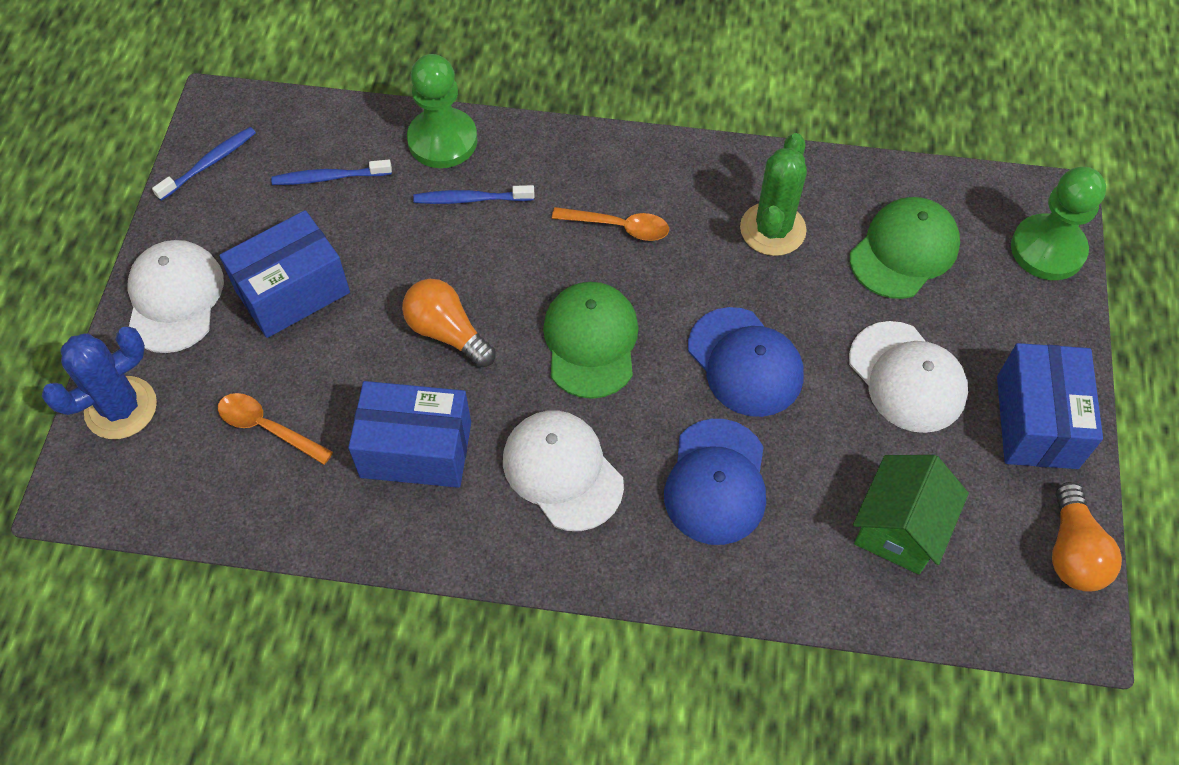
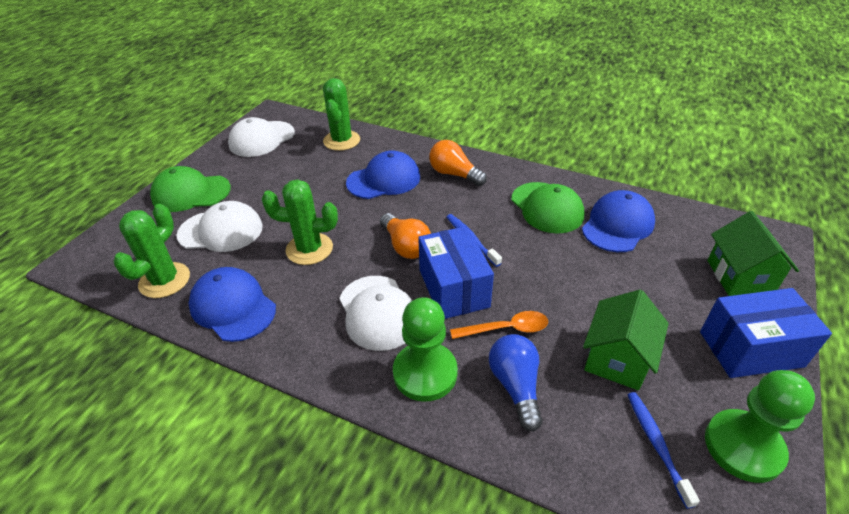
blue box: 3 -> 2
blue cactus: 1 -> 0
blue cap: 2 -> 3
blue light bulb: 0 -> 1
blue toothbrush: 3 -> 2
green cactus: 1 -> 3
green house: 1 -> 2
orange spoon: 2 -> 1

